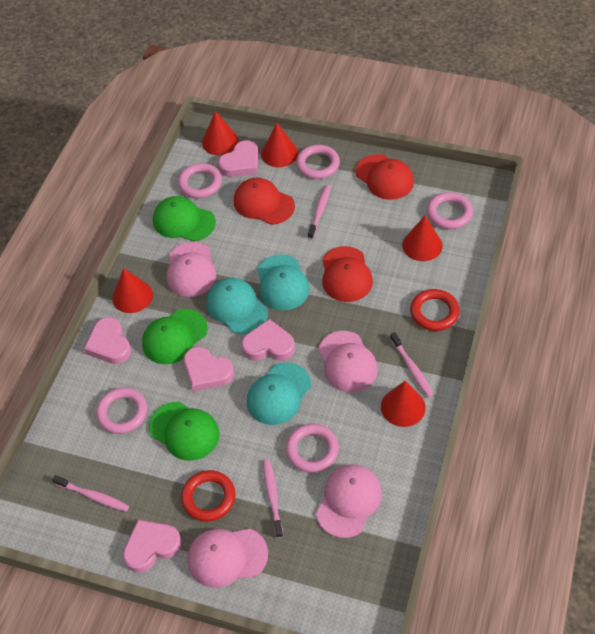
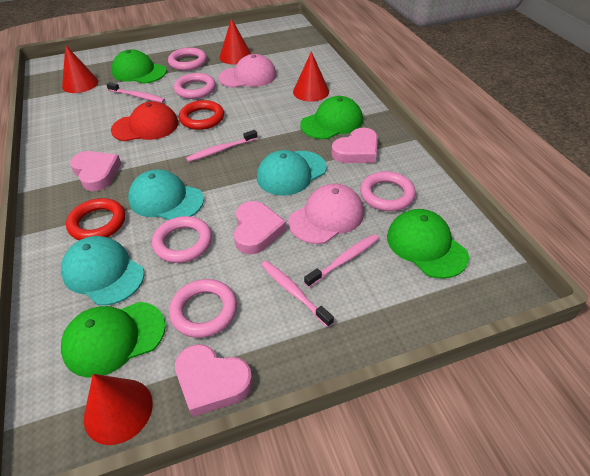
green cap: 3 -> 4
pink cap: 4 -> 2
pink heart: 5 -> 4
red cap: 3 -> 1
red cone: 5 -> 4

